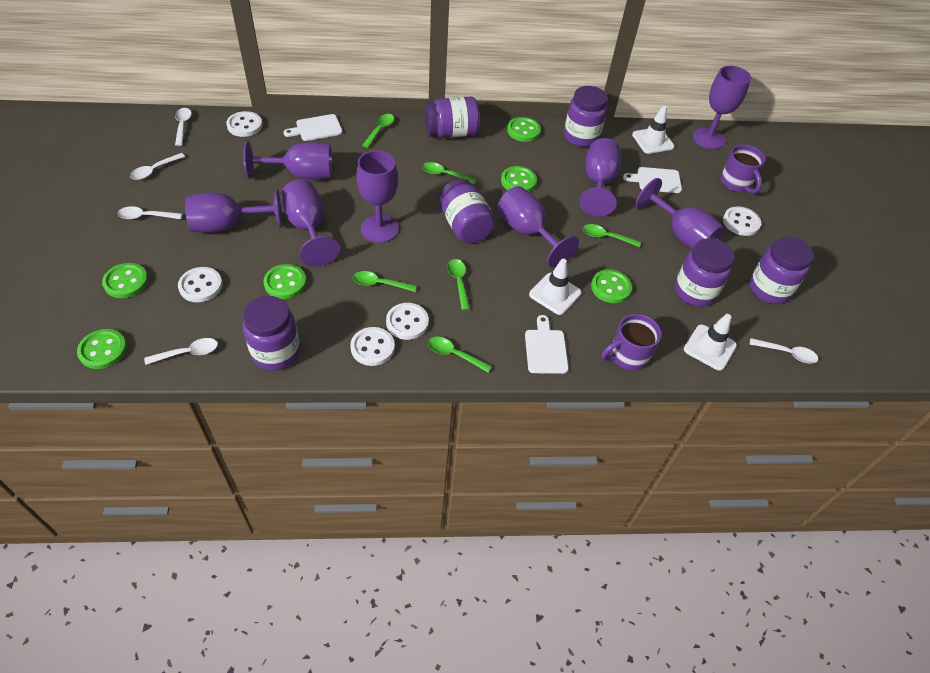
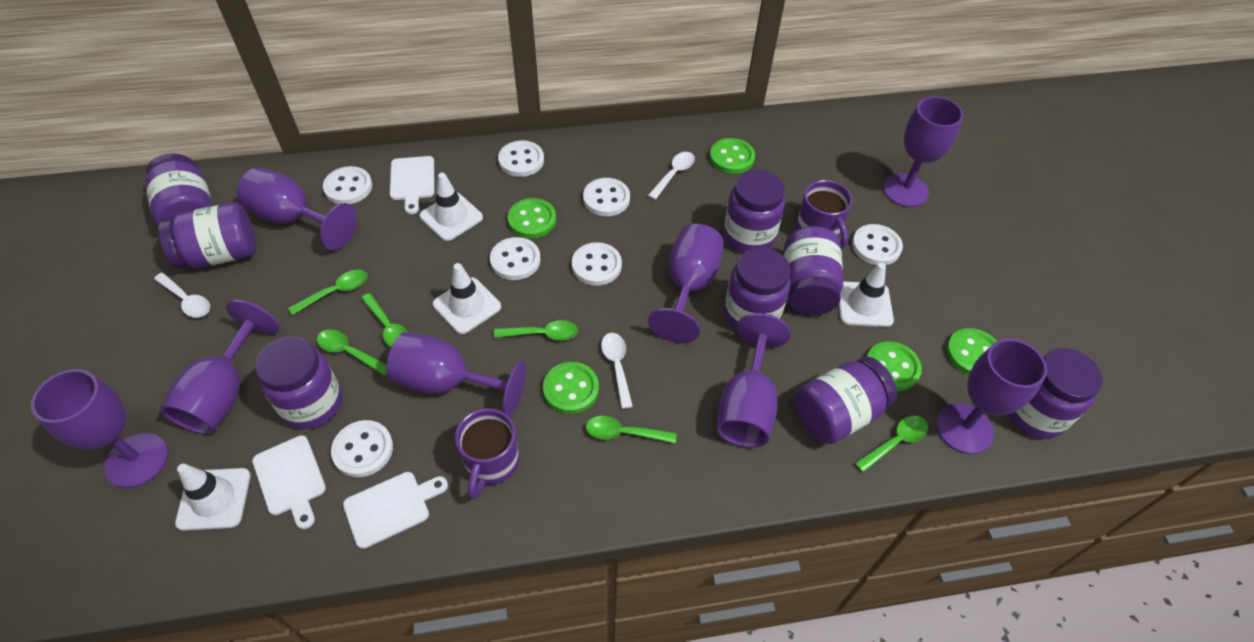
green button: 6 -> 5
purple jar: 6 -> 8
white button: 5 -> 7
white spoon: 5 -> 3
white traffic cone: 3 -> 4

